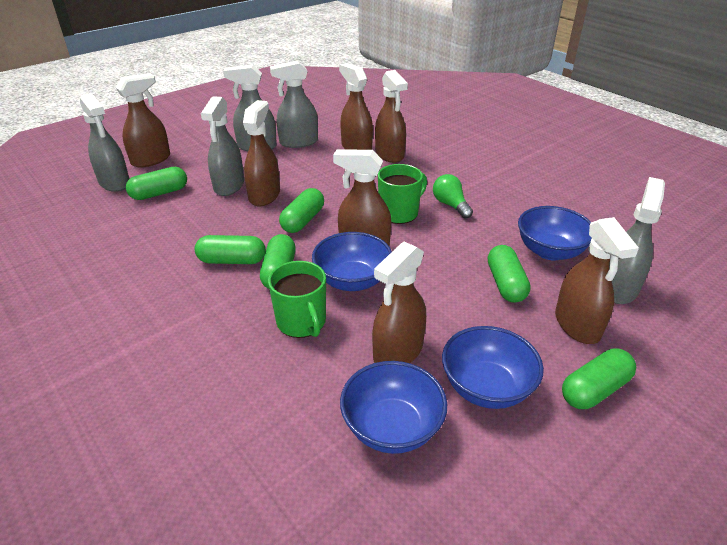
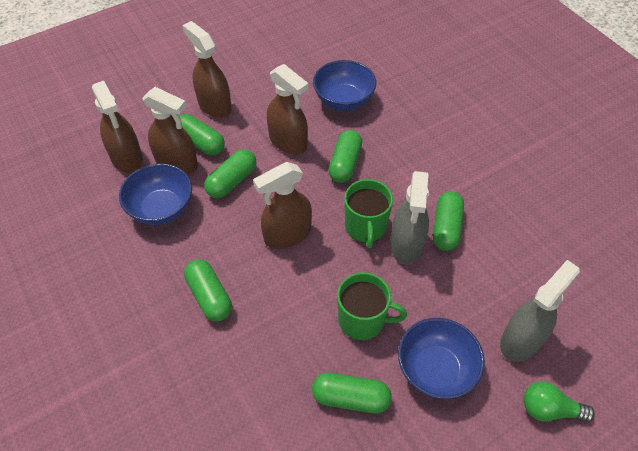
blue bowl: 4 -> 3
brown spray bottle: 7 -> 5
grey spray bottle: 5 -> 2

